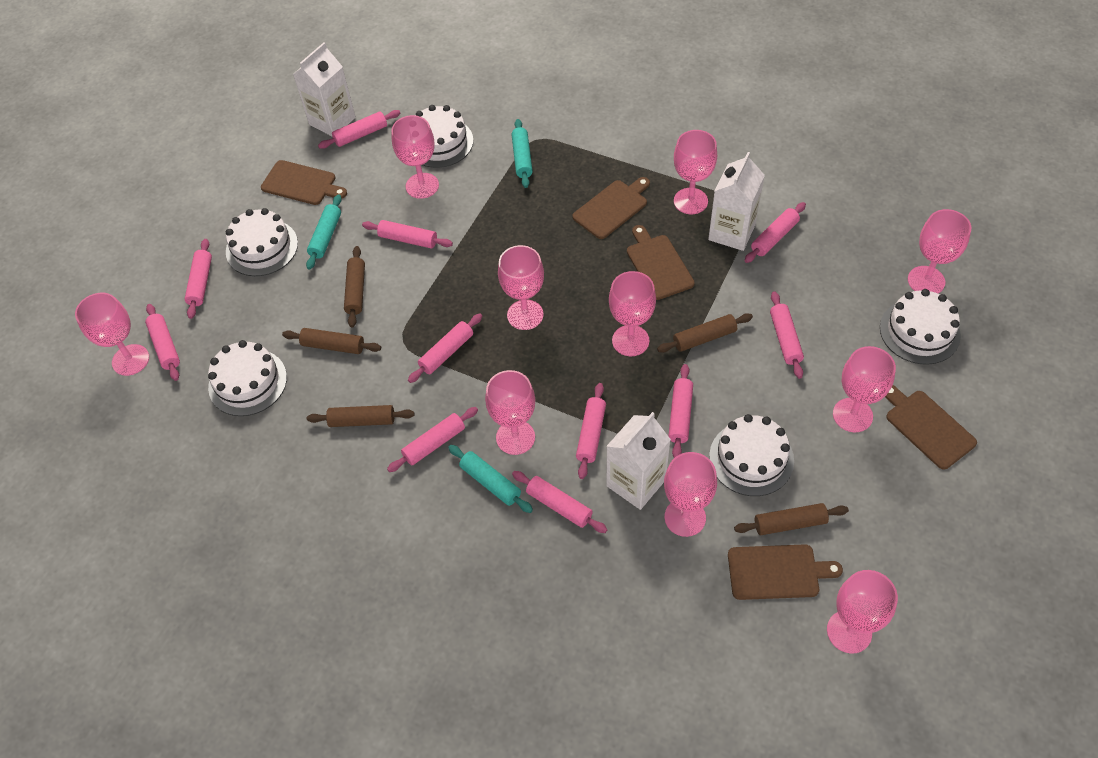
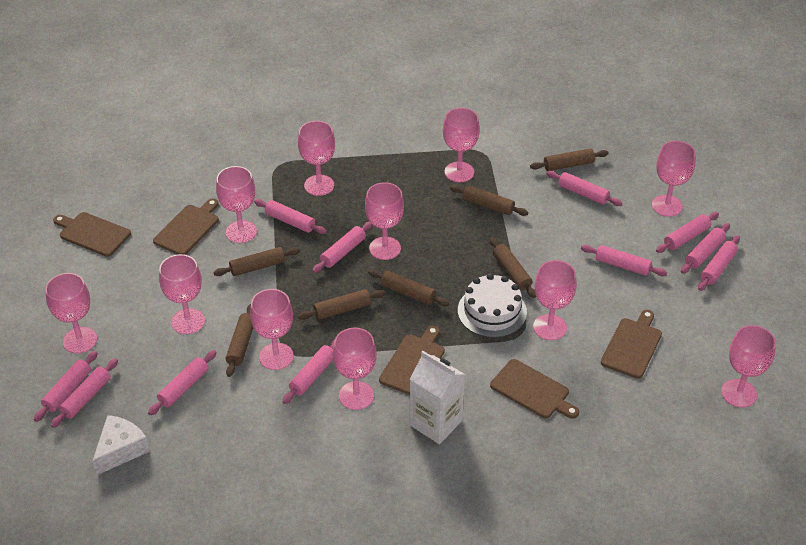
brown rolling pin: 5 -> 7
pink goblet: 10 -> 11
turquoise rolling pin: 3 -> 0
white cake: 5 -> 1
white carton: 3 -> 1
white cheese: 0 -> 1

